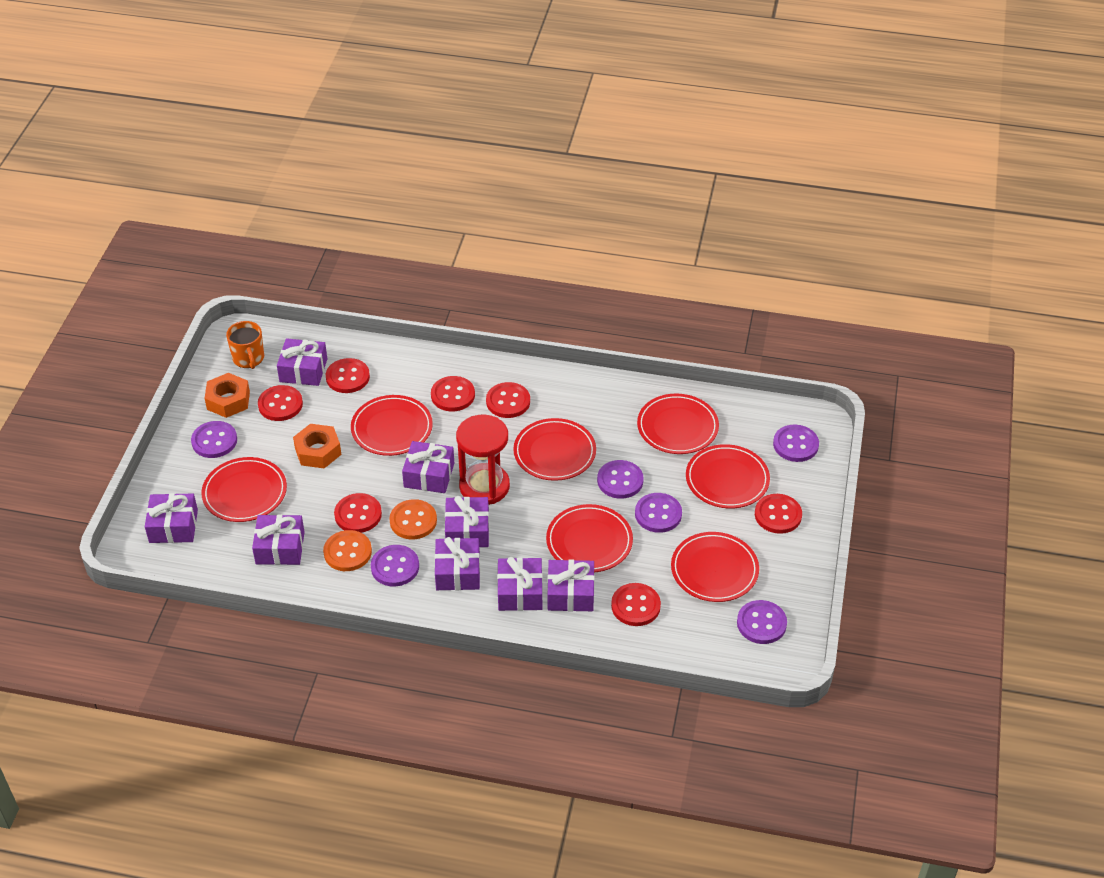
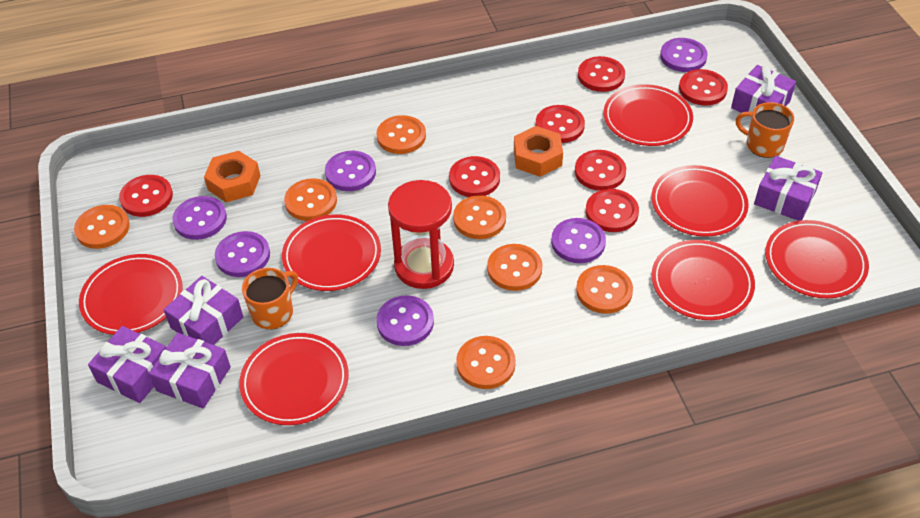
orange button: 2 -> 7
orange mug: 1 -> 2
purple gift: 8 -> 5

